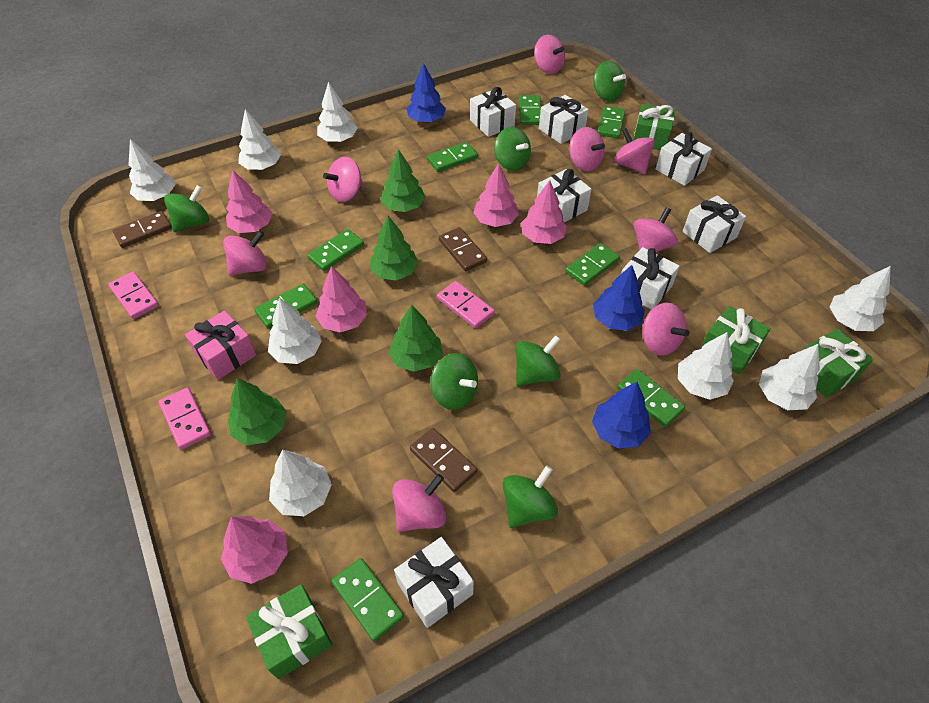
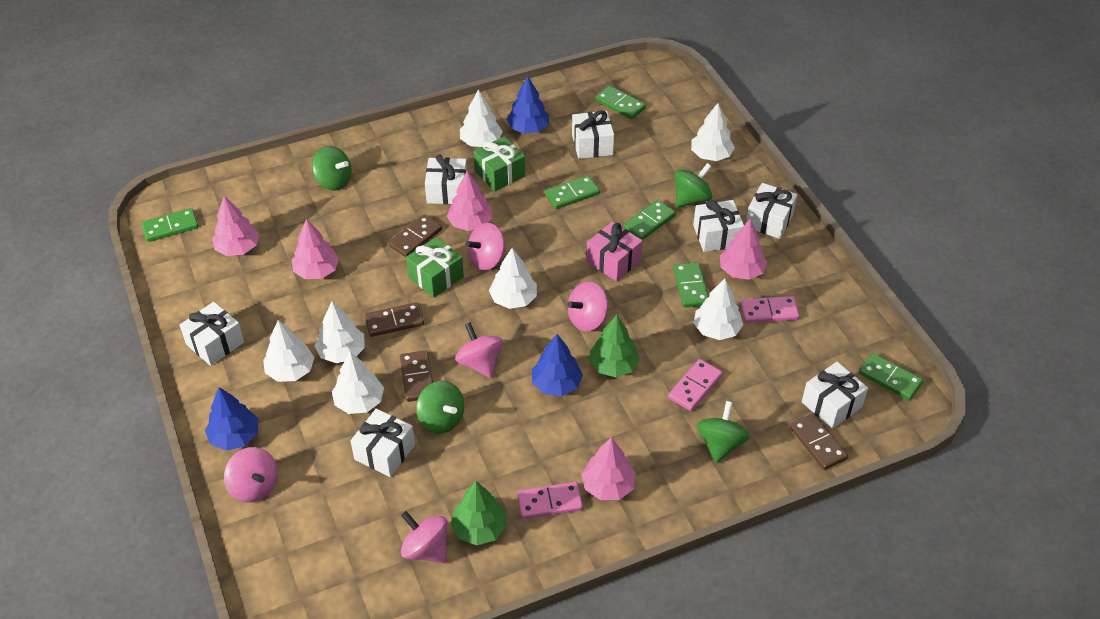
brown domino: 3 -> 4
green domino: 8 -> 6
green gift: 4 -> 2
green spinning top: 6 -> 4
green tree: 4 -> 2
pink spinning top: 8 -> 5
white tree: 8 -> 7

